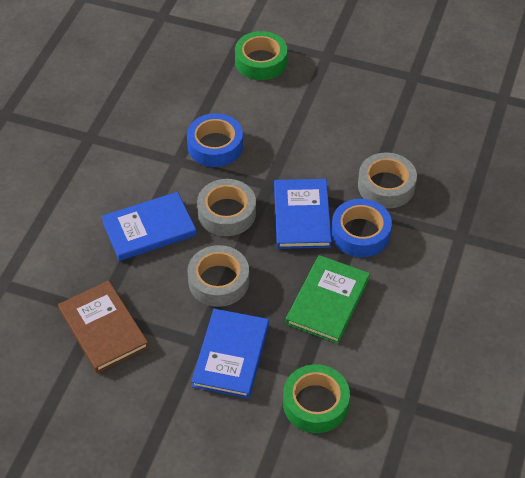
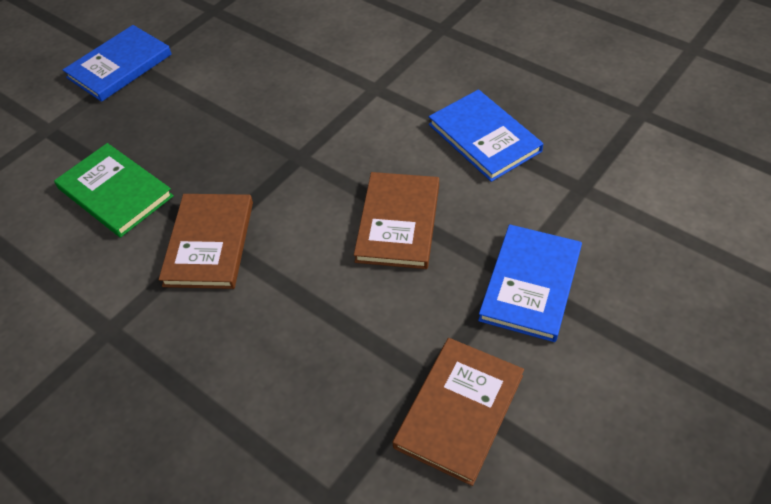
blue tape: 2 -> 0
brown book: 1 -> 3
green tape: 2 -> 0
grey tape: 3 -> 0

